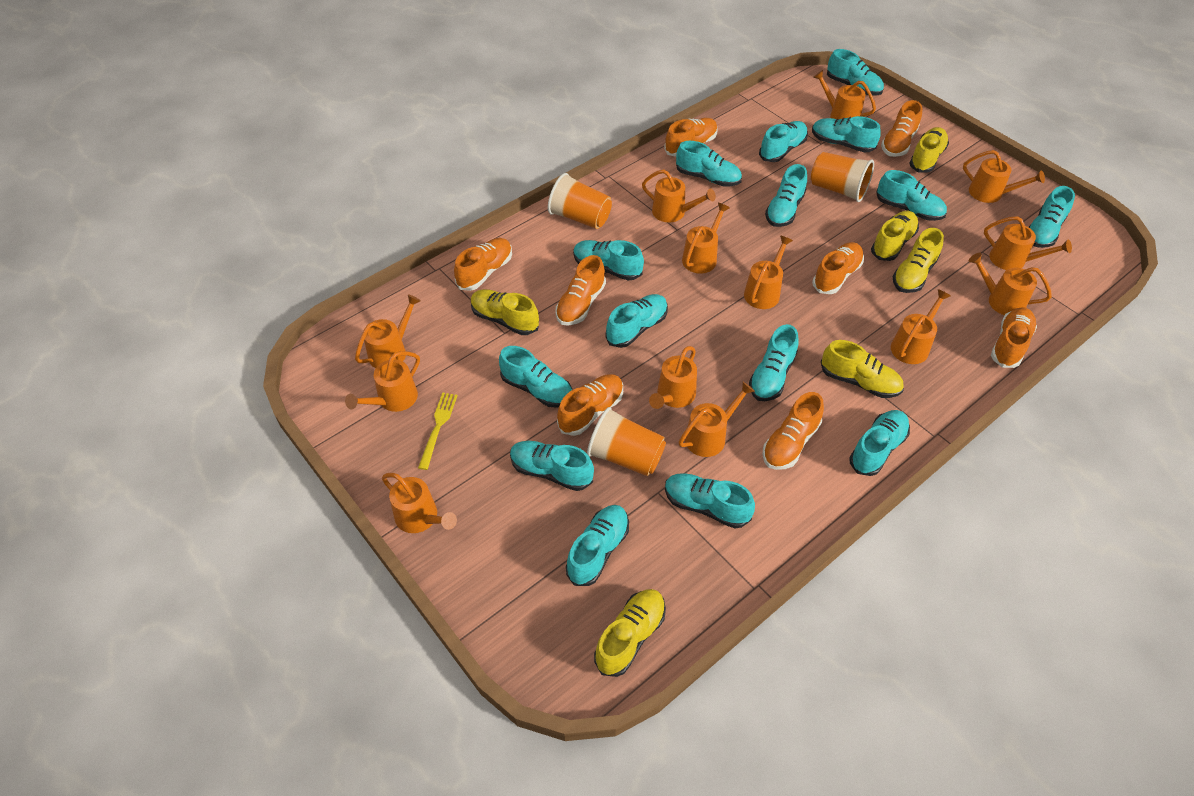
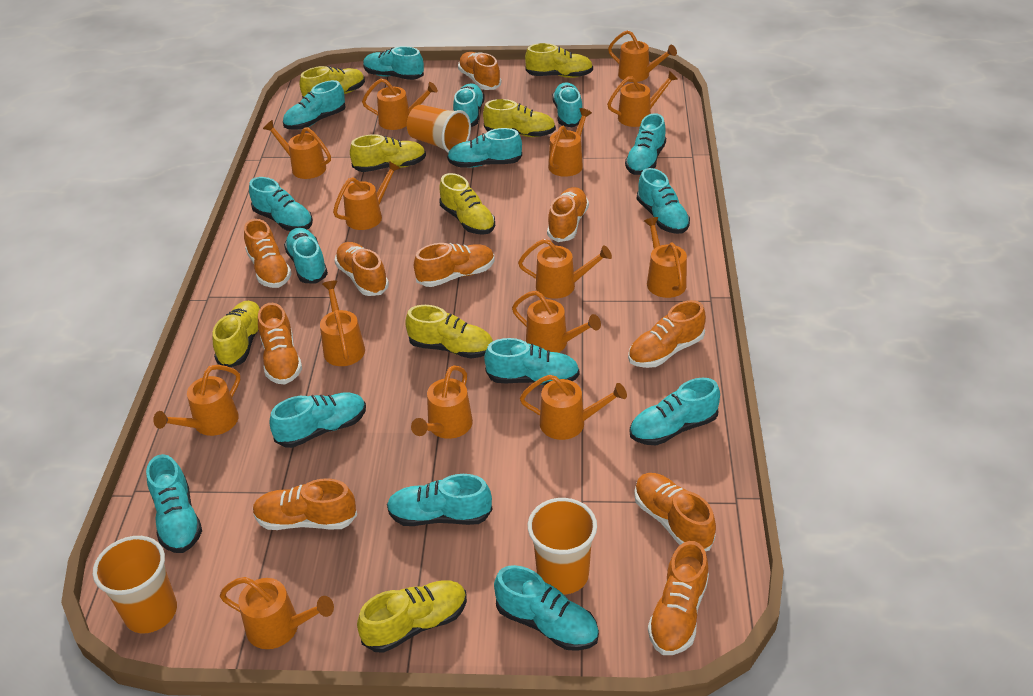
orange shoe: 8 -> 10
orange watering can: 13 -> 14
yellow fork: 1 -> 0
yellow shoe: 6 -> 8

